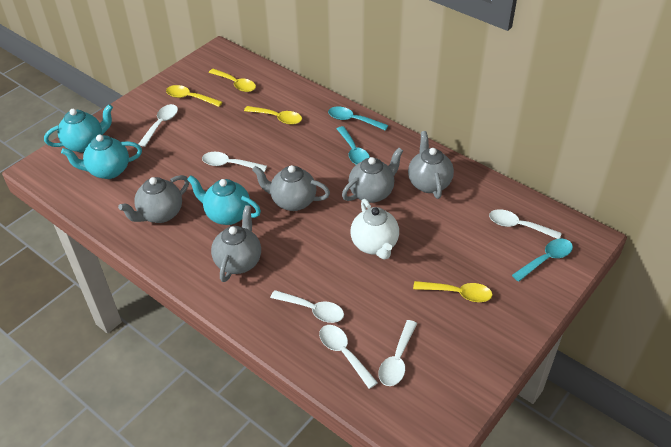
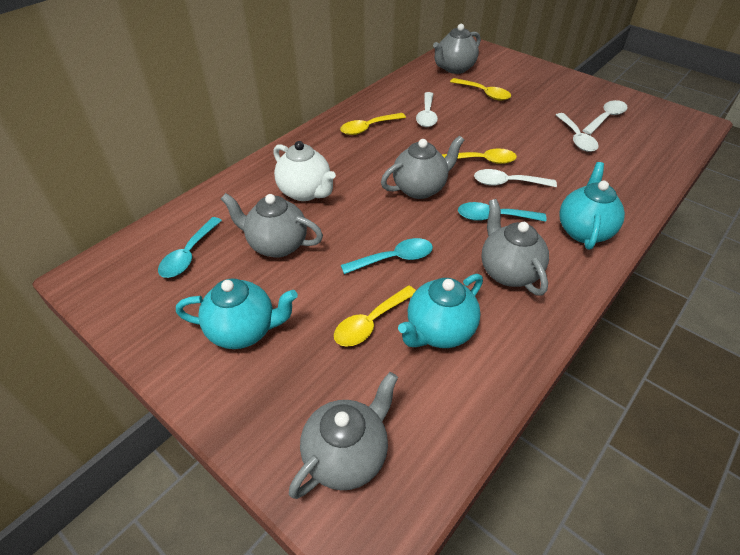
white spoon: 6 -> 4

